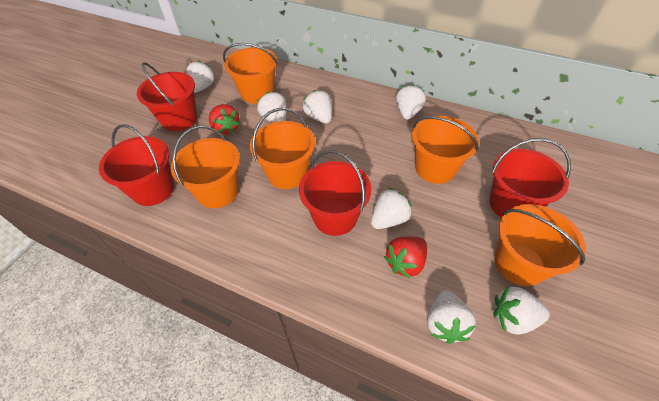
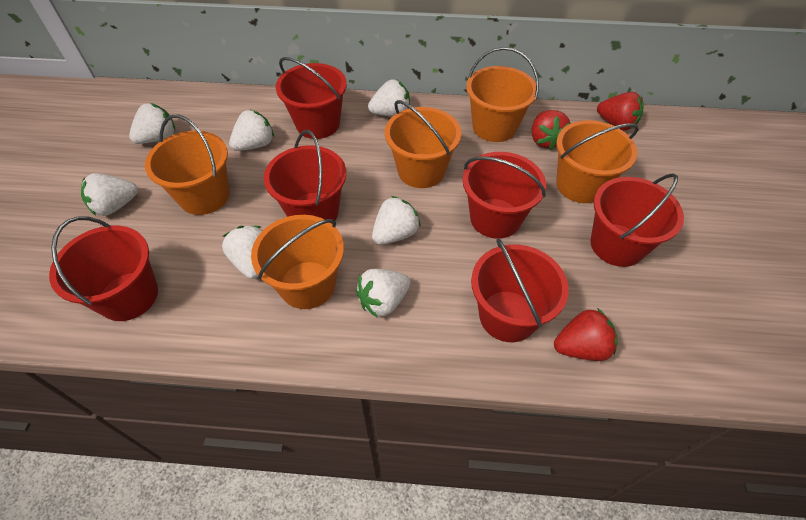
red bucket: 4 -> 6
red strawberry: 2 -> 3

